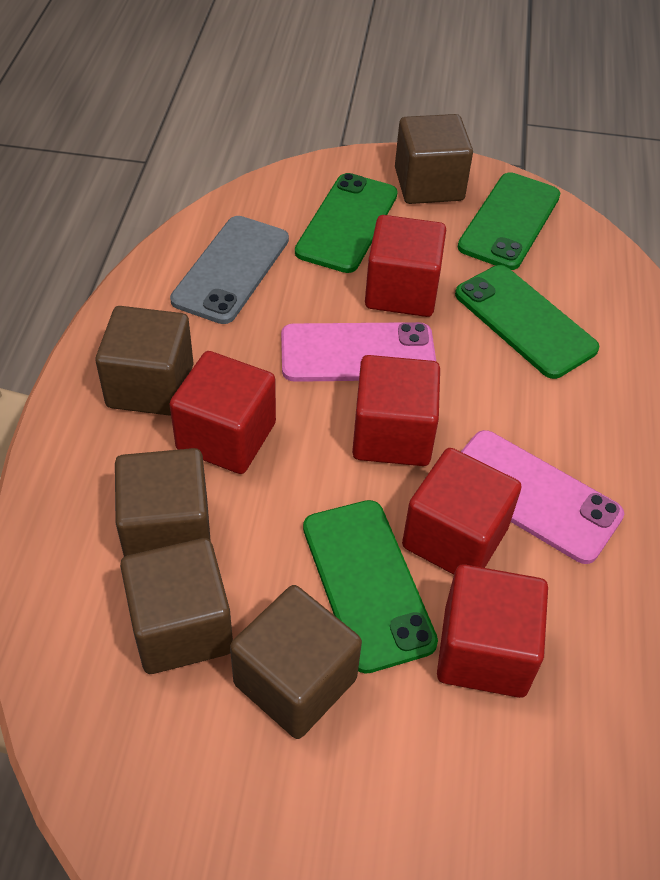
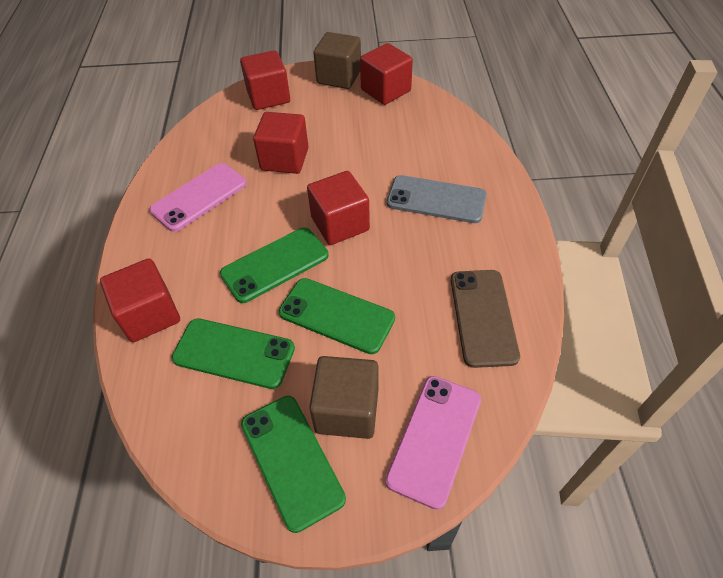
brown cube: 5 -> 2
brown phone: 0 -> 1

